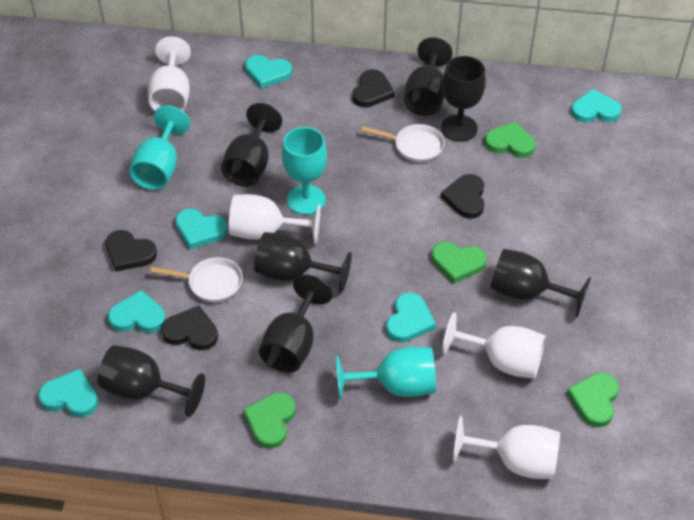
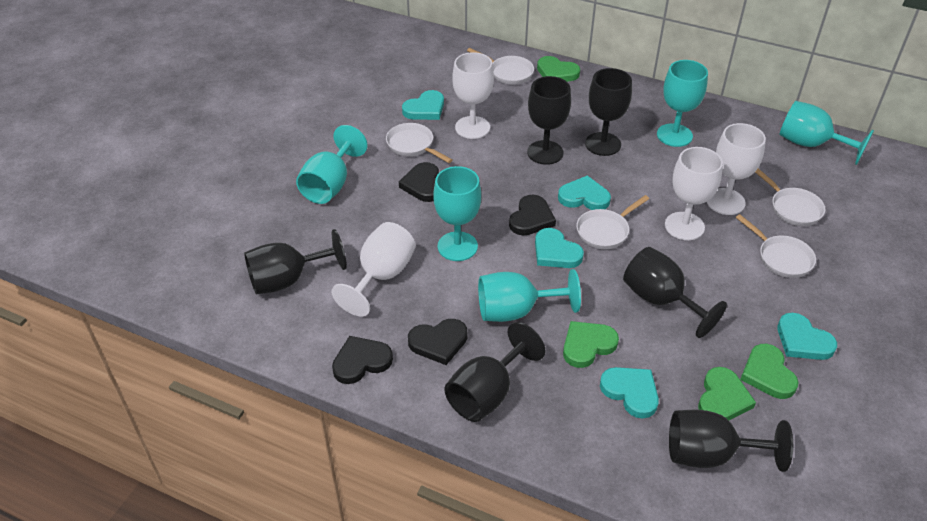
black goblet: 7 -> 6
turquoise goblet: 3 -> 5
turquoise heart: 6 -> 5
white pan: 2 -> 5

